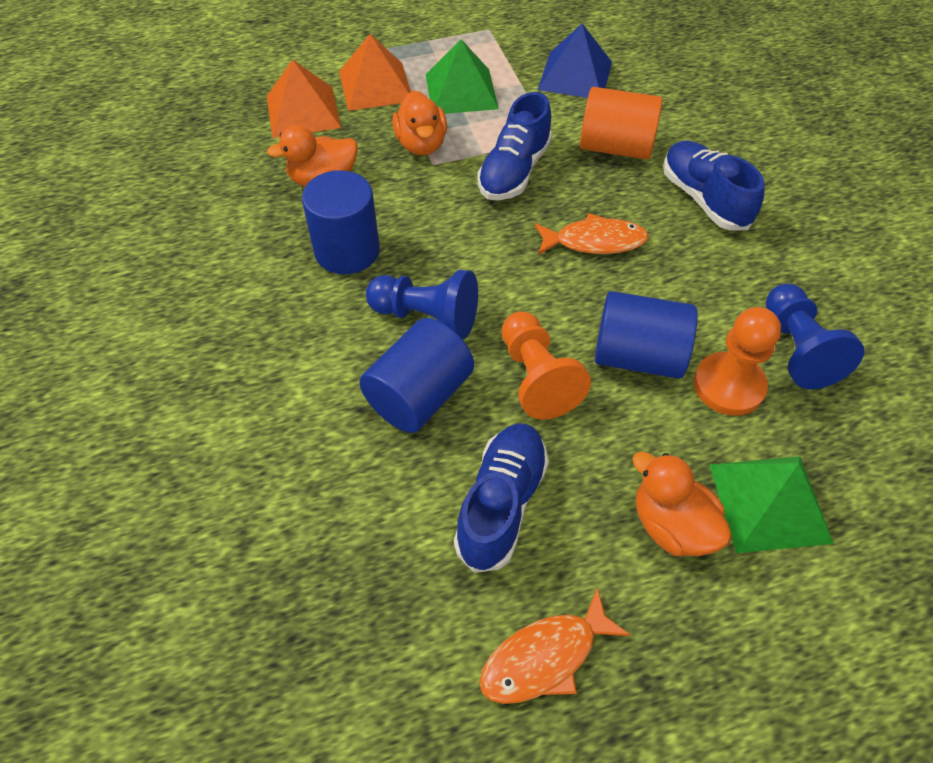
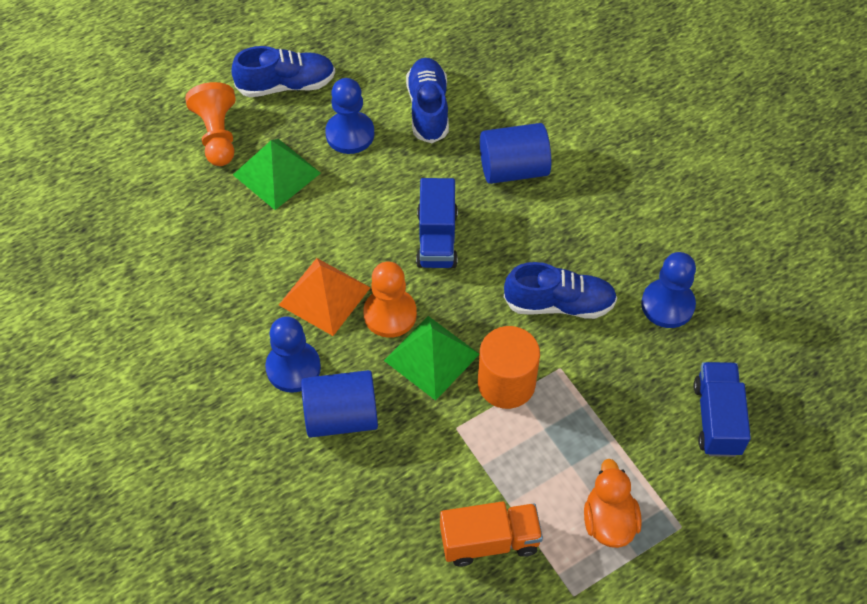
blue cylinder: 3 -> 2
blue pawn: 2 -> 3
blue pyramid: 1 -> 0
blue truck: 0 -> 2
orange duck: 3 -> 1
orange fish: 2 -> 0
orange pyramid: 2 -> 1
orange truck: 0 -> 1

